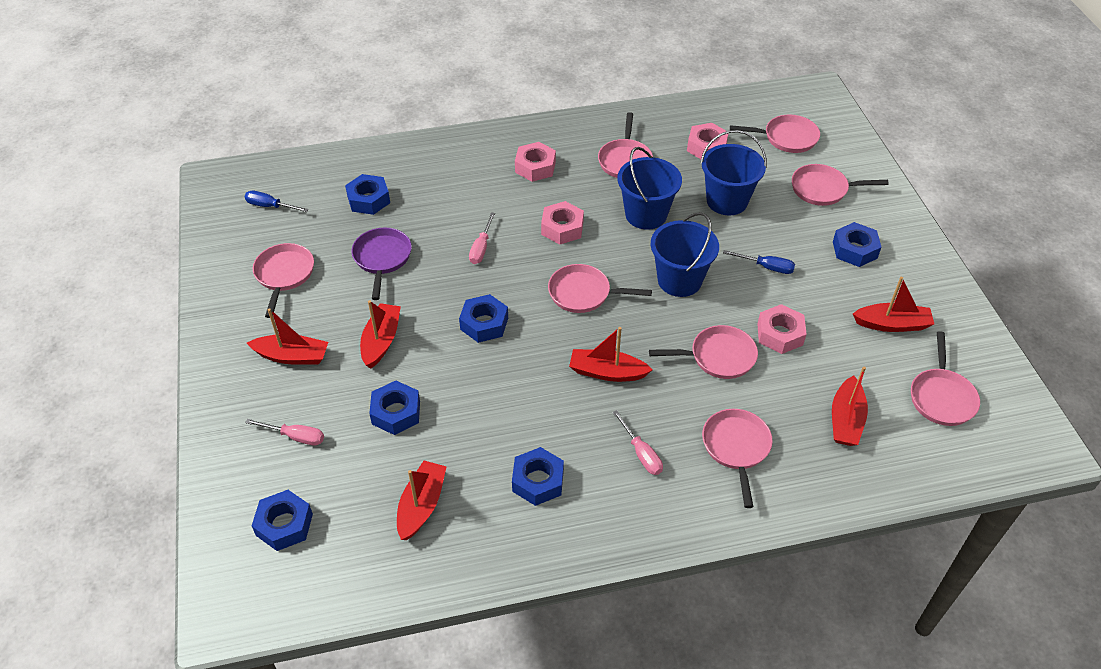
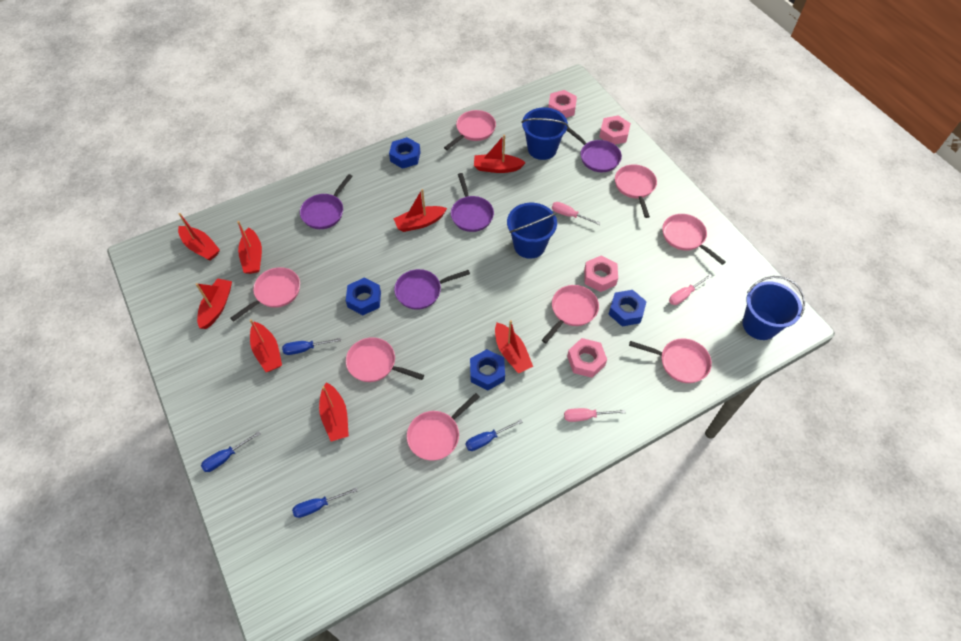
blue nut: 6 -> 4
blue screwdriver: 2 -> 4
purple pan: 1 -> 4
red boat: 6 -> 8

